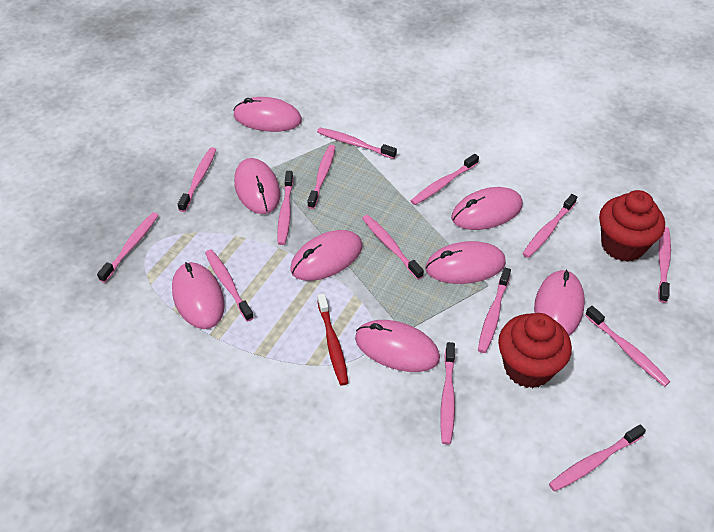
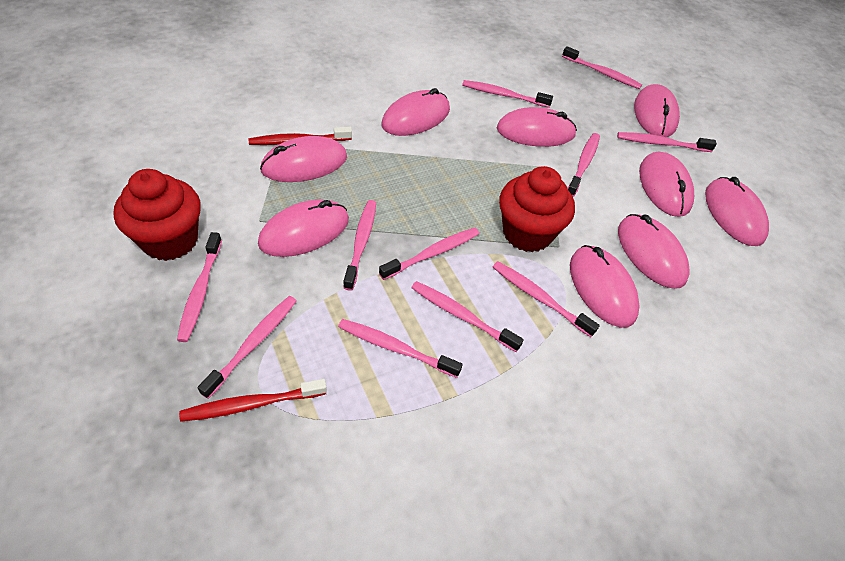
pink mouse: 8 -> 9
pink toothbrush: 14 -> 11
red toothbrush: 1 -> 2

